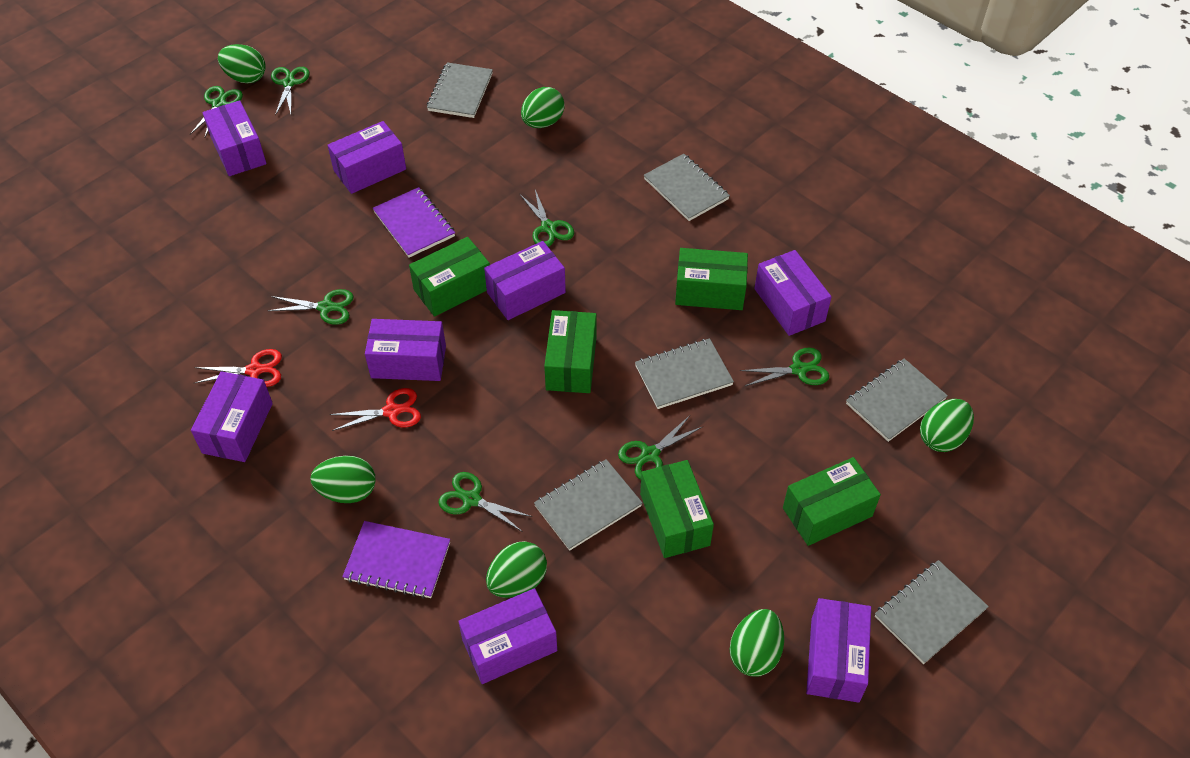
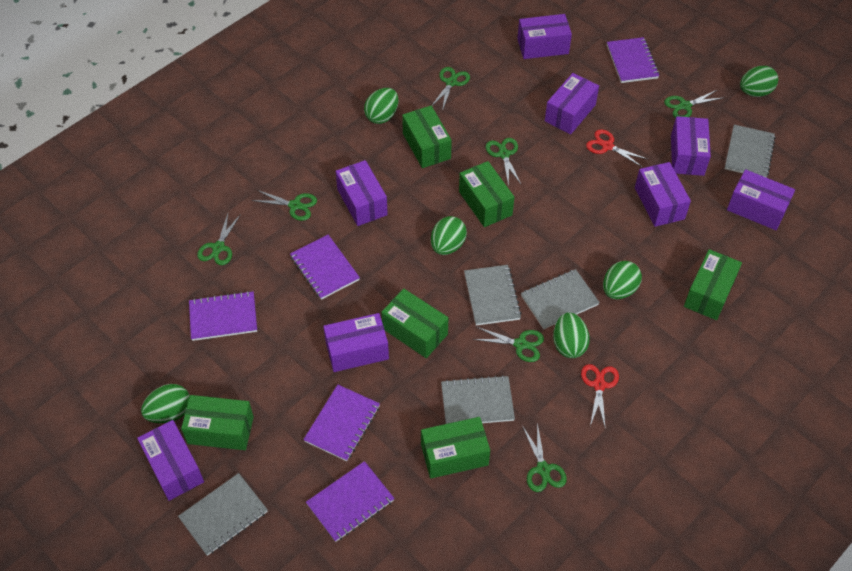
green box: 5 -> 6
grey notebook: 6 -> 5
purple notebook: 2 -> 5

